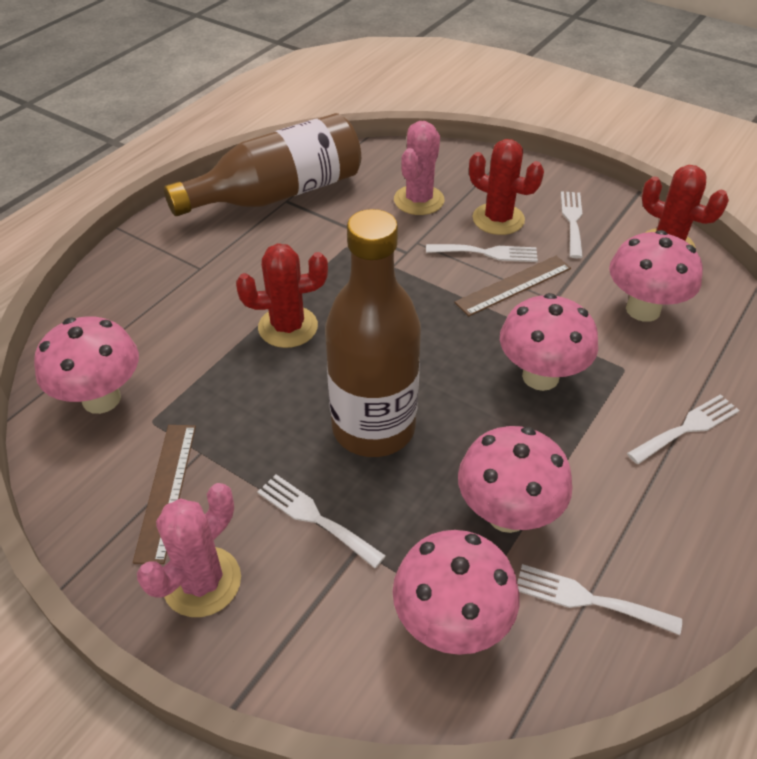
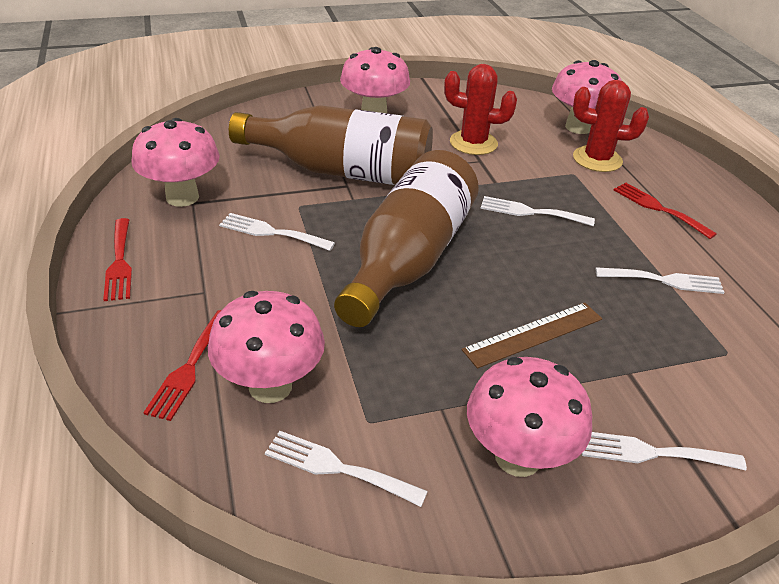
brown ruler: 2 -> 1
pink cactus: 2 -> 0
red cactus: 3 -> 2
red fork: 0 -> 3

